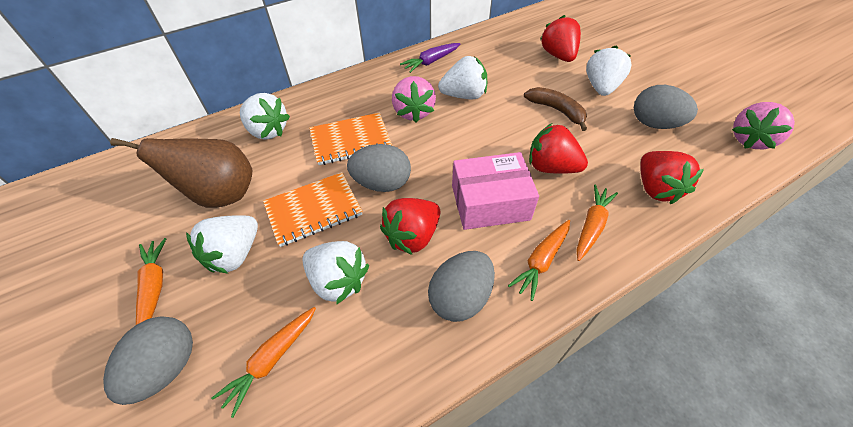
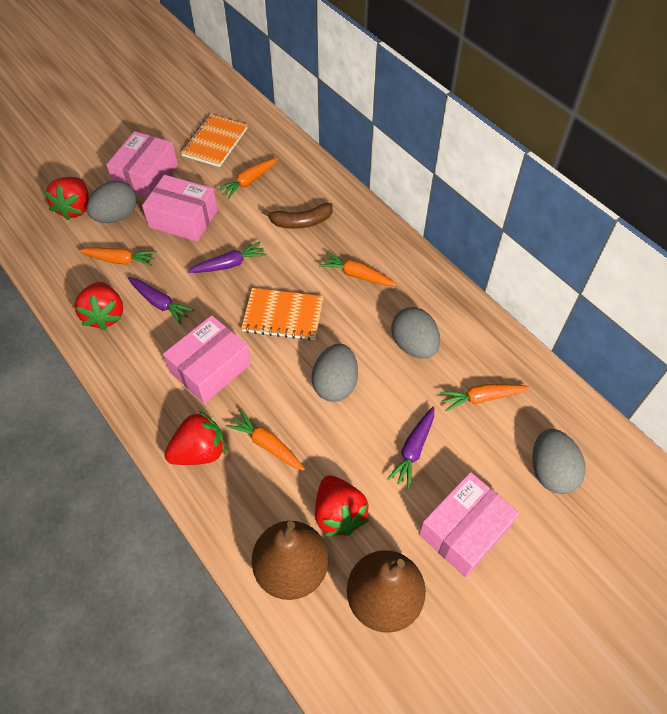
brown pear: 1 -> 2
orange carrot: 4 -> 5
pink box: 1 -> 4
pink strawberry: 2 -> 0
purple carrot: 1 -> 3
white strawberry: 5 -> 0

